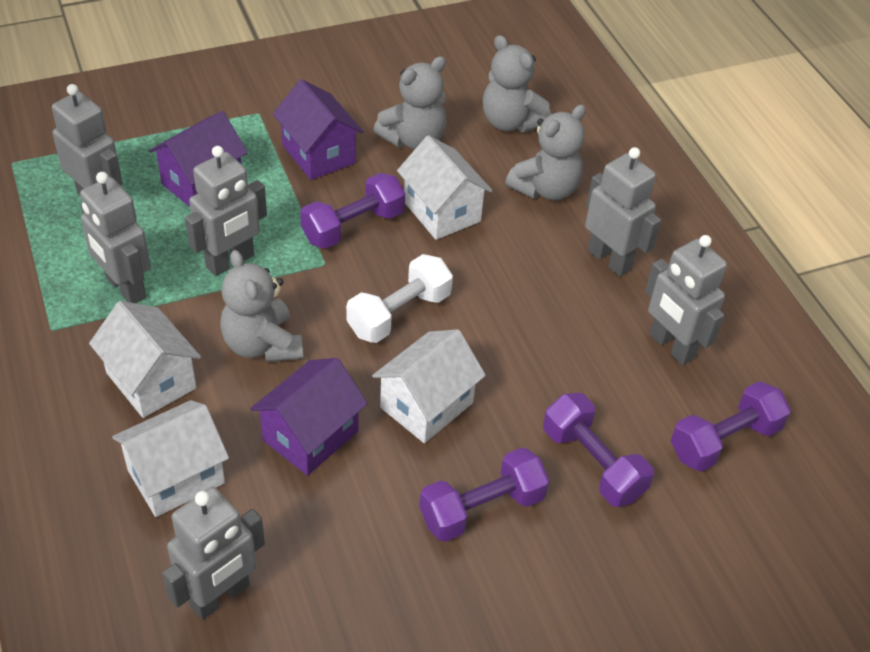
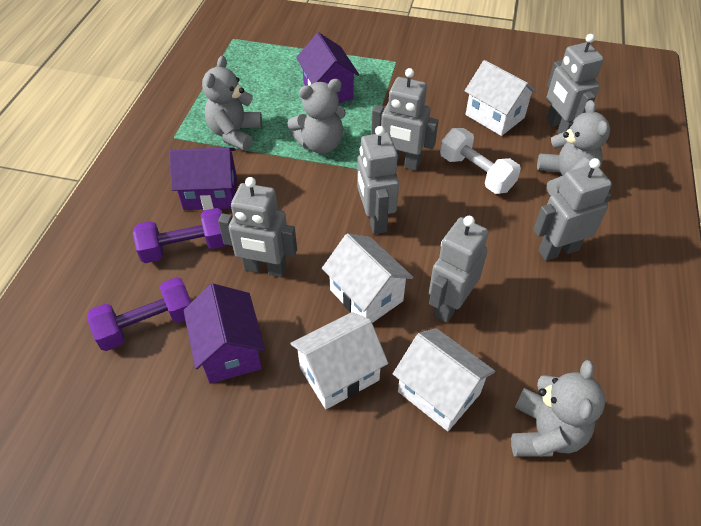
purple dumbbell: 4 -> 2

